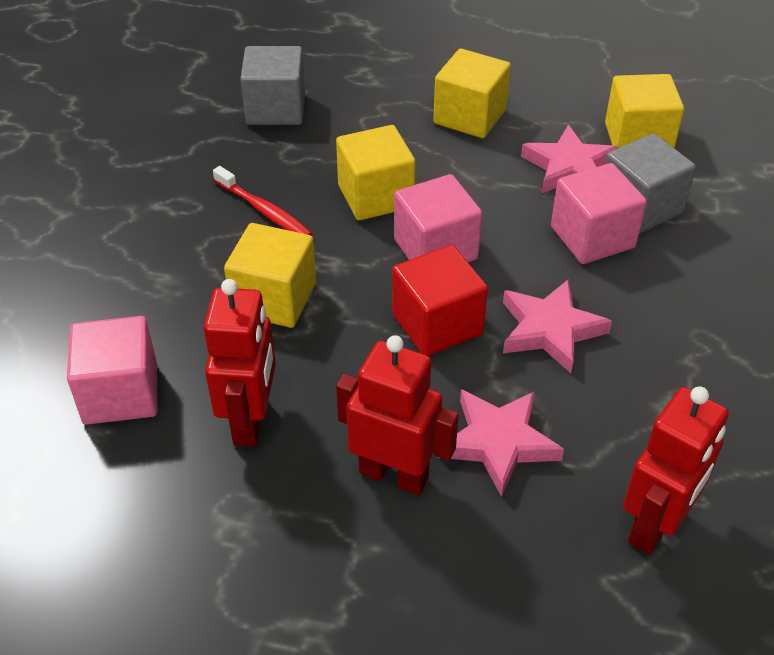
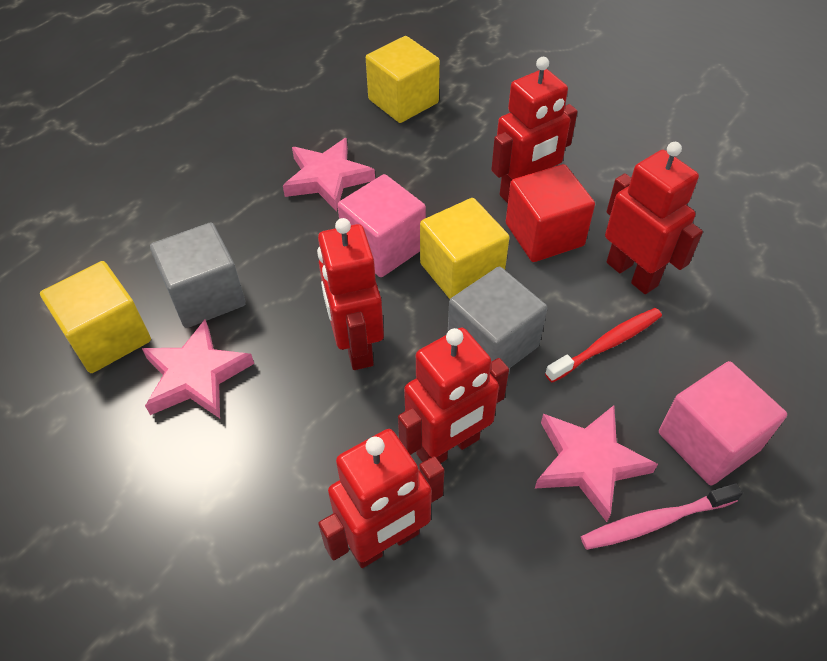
pink cube: 3 -> 2
pink toothbrush: 0 -> 1
red robot: 3 -> 5
yellow cube: 4 -> 3

